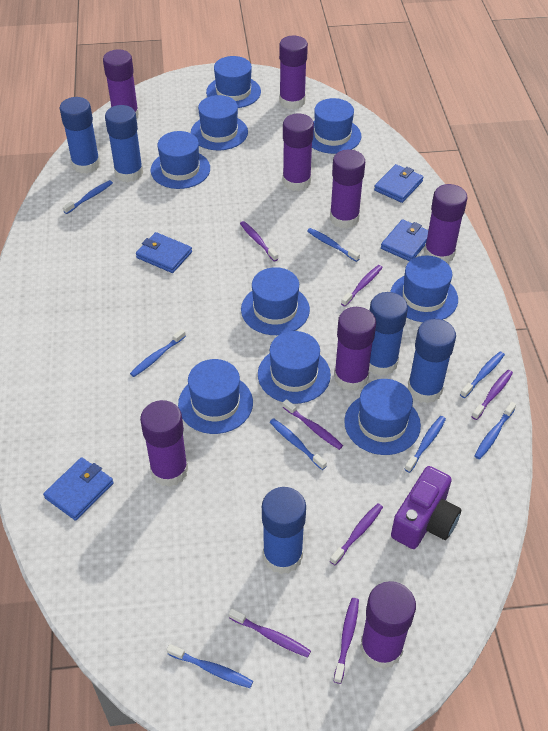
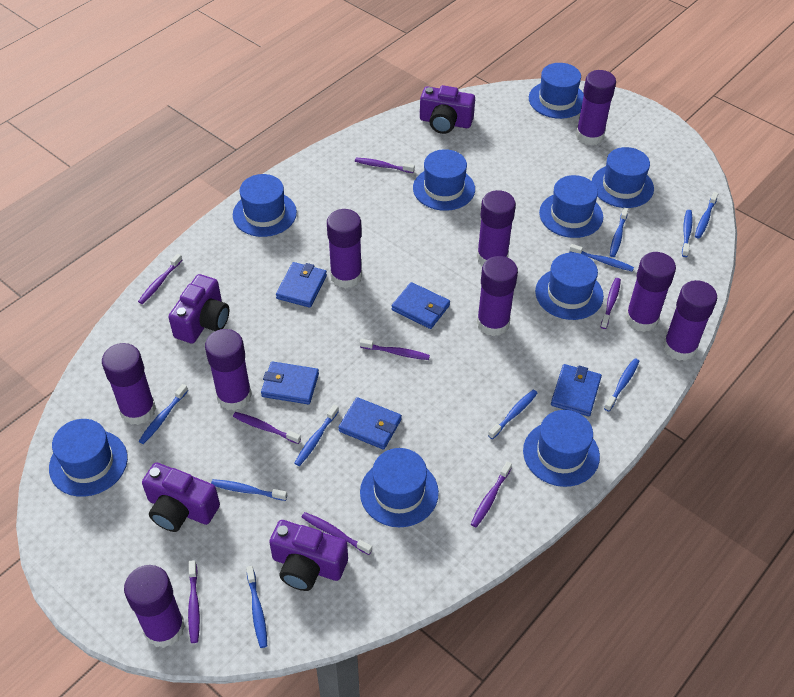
blue glue stick: 5 -> 0
blue toothbrush: 8 -> 10
blue wallet: 4 -> 5
purple camera: 1 -> 4
purple glue stick: 8 -> 9
purple toothbrush: 7 -> 8

